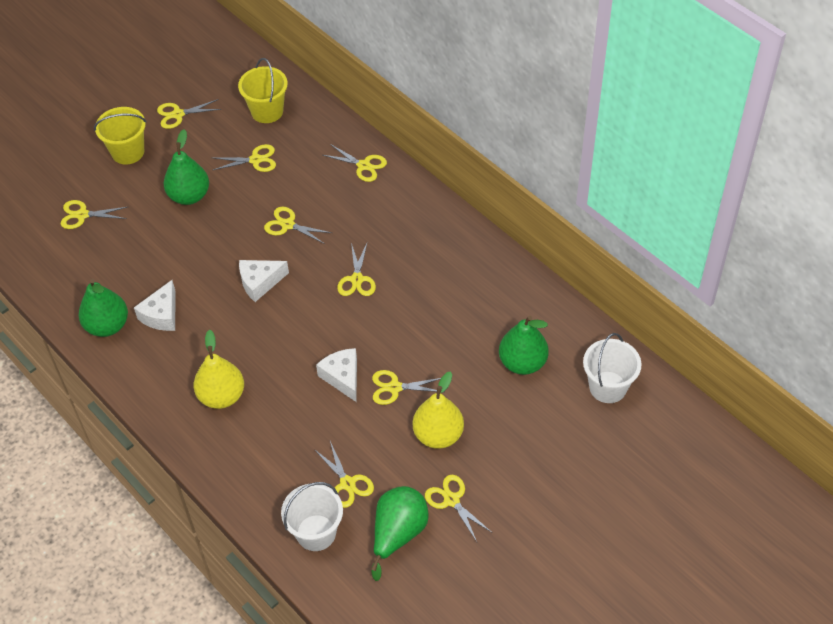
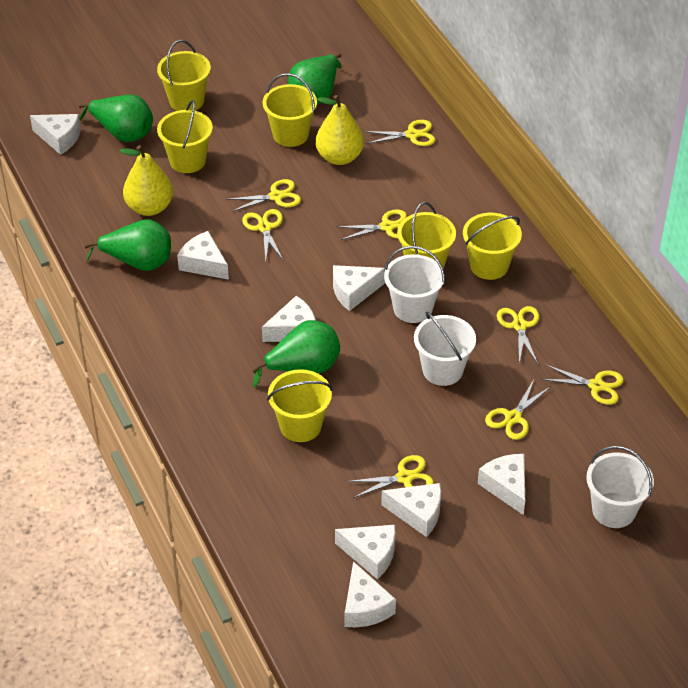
white bucket: 2 -> 3
white cheese: 3 -> 8
yellow bucket: 2 -> 6
yellow scissors: 9 -> 8

